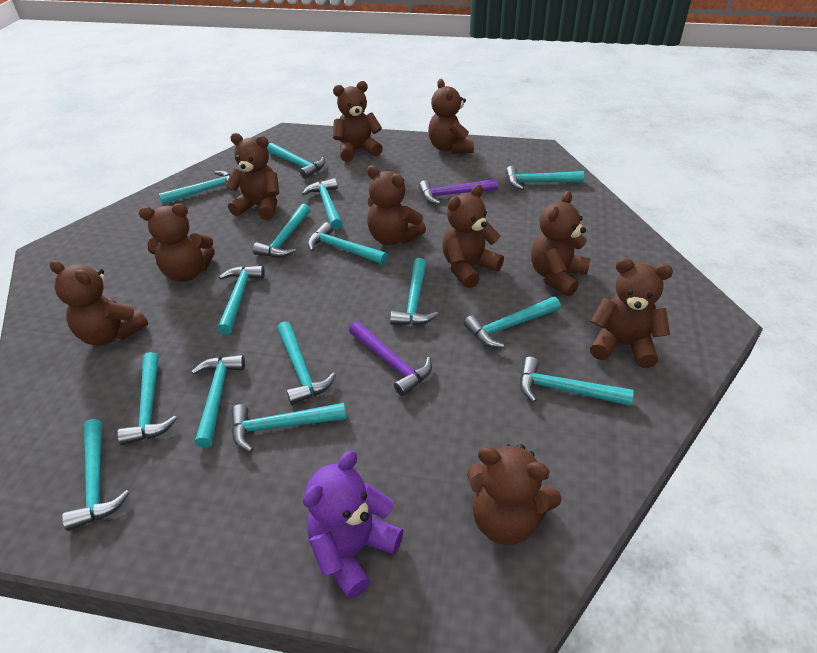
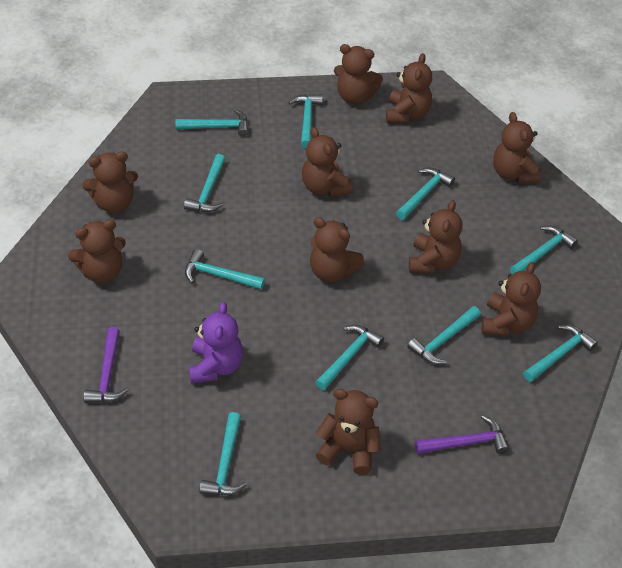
turquoise hammer: 15 -> 10

